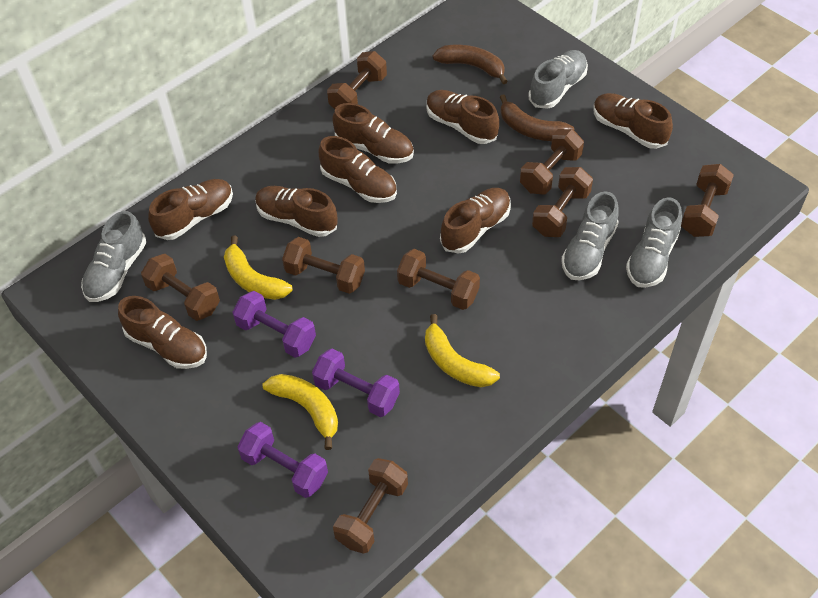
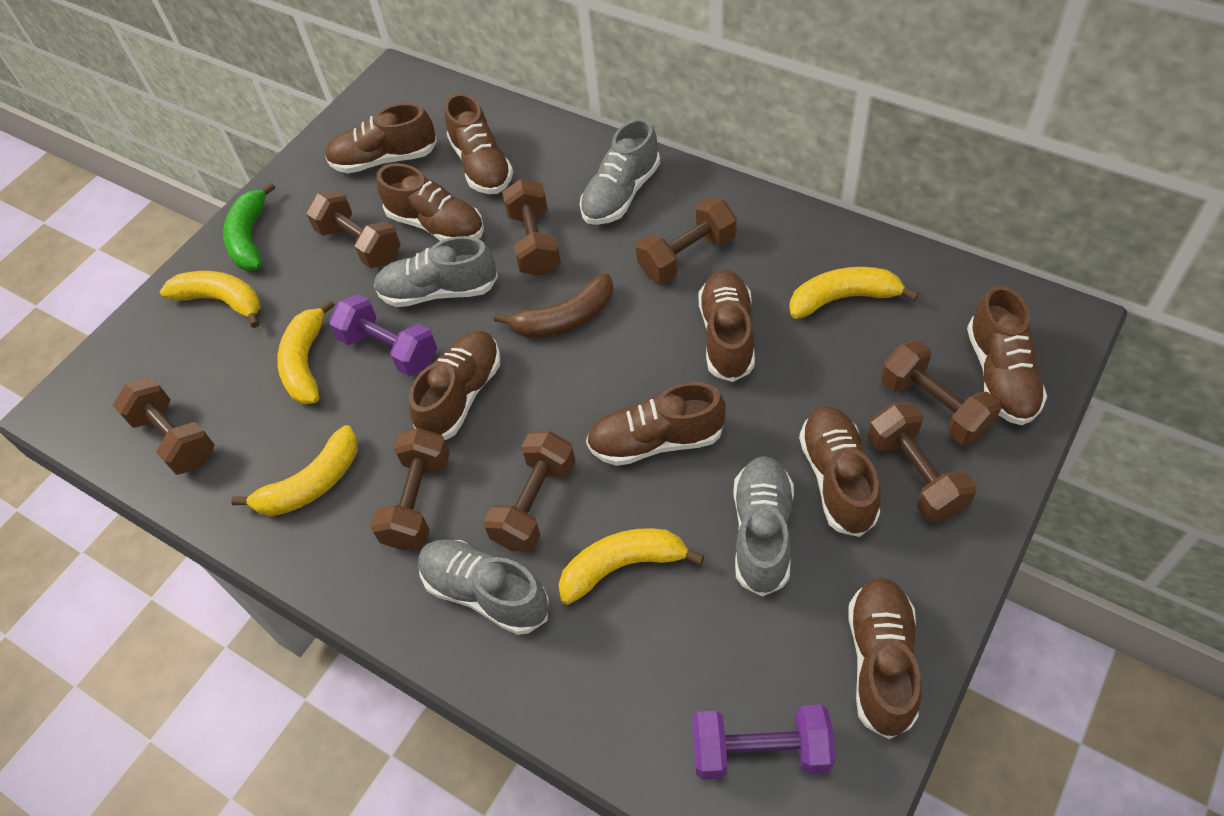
brown banana: 2 -> 1
brown shoe: 8 -> 9
green banana: 0 -> 1
purple dumbbell: 3 -> 2
yellow banana: 3 -> 5

